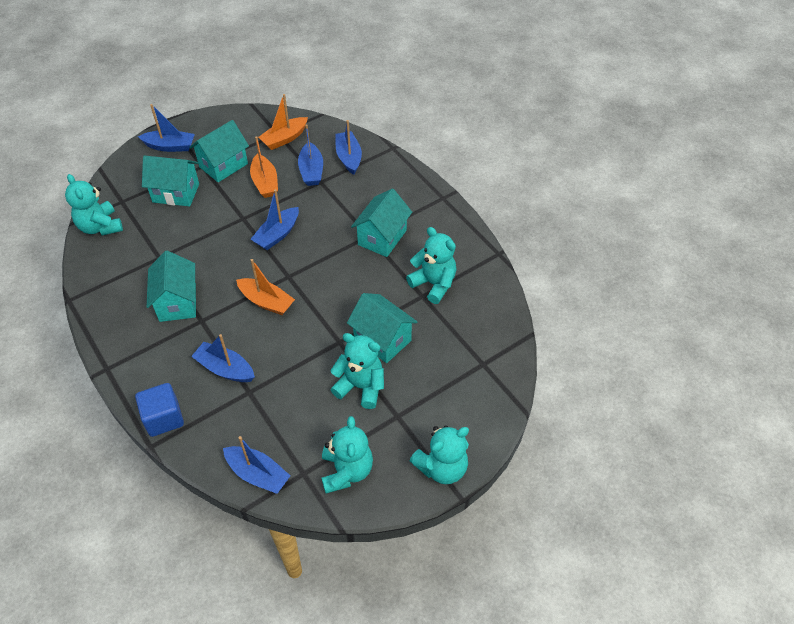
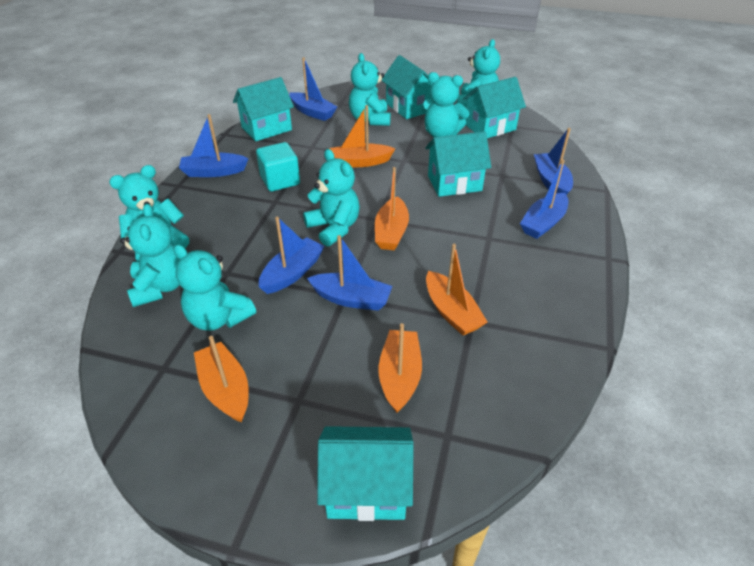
blue cube: 1 -> 0
orange boat: 3 -> 5
turquoise cube: 0 -> 1
turquoise teddy bear: 5 -> 7

